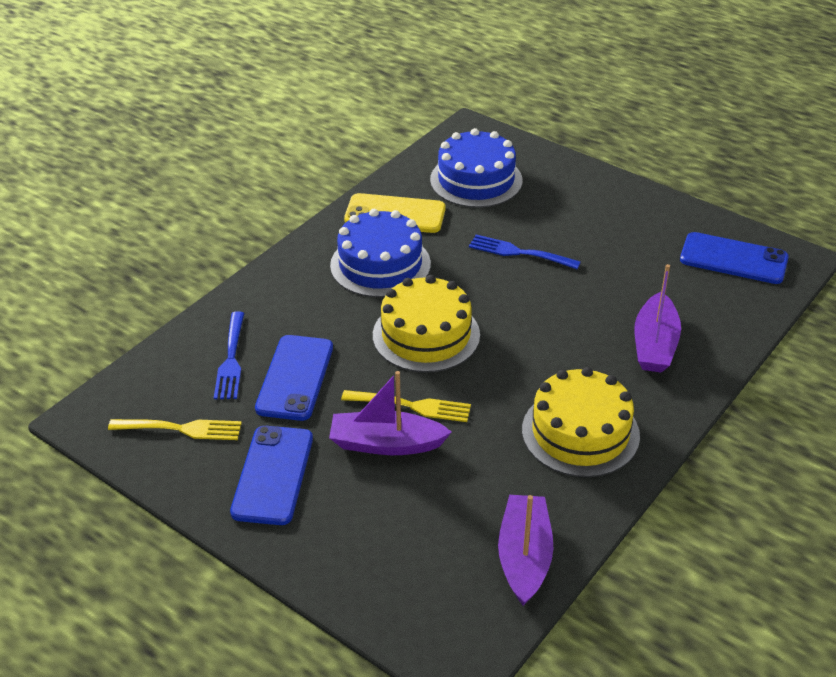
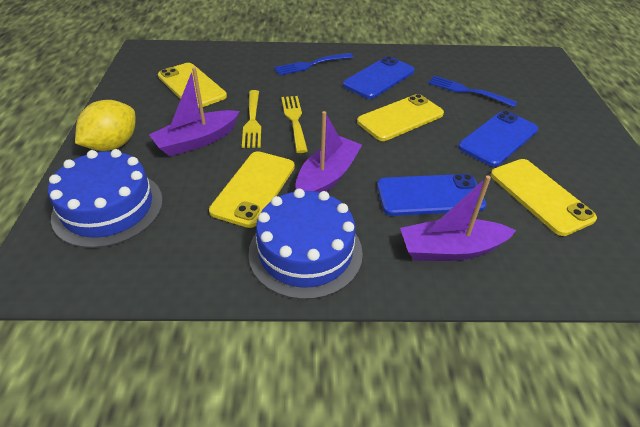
yellow cake: 2 -> 0
yellow lemon: 0 -> 1
yellow phone: 1 -> 4

